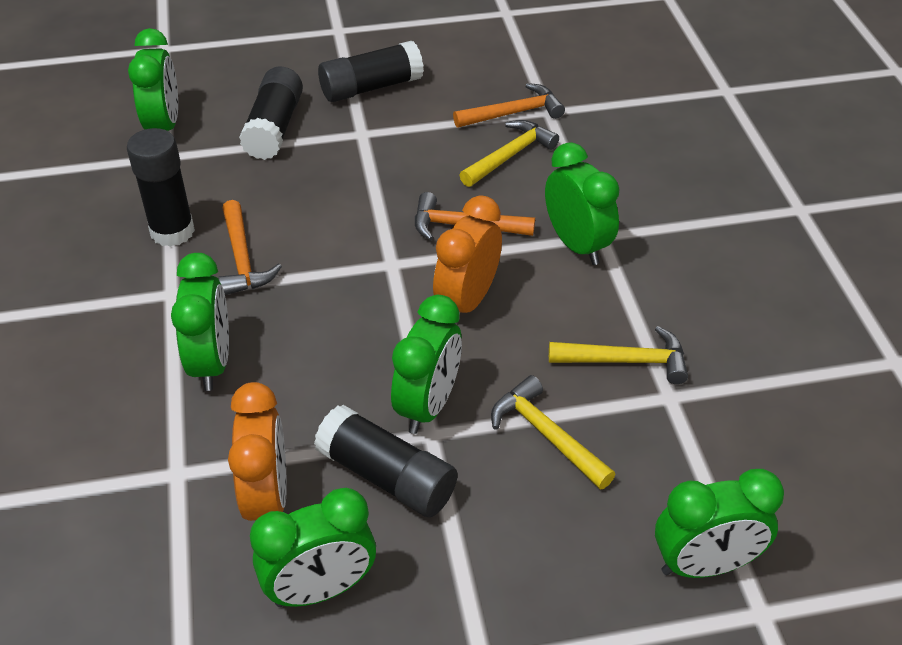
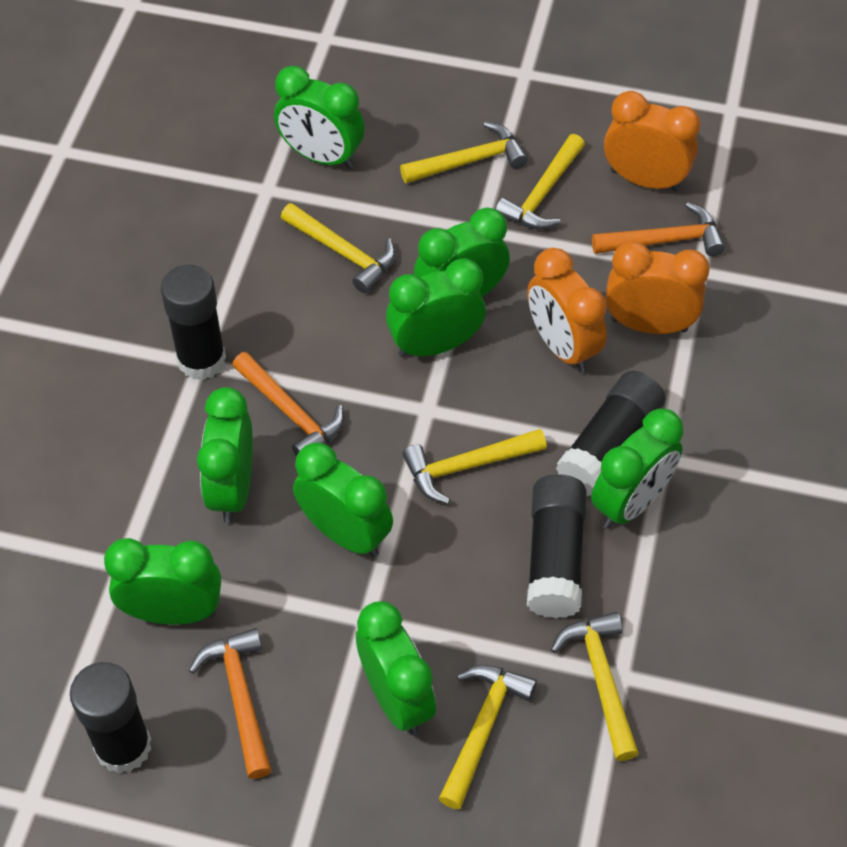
green clock: 6 -> 8
orange clock: 2 -> 3
yellow hammer: 3 -> 6

